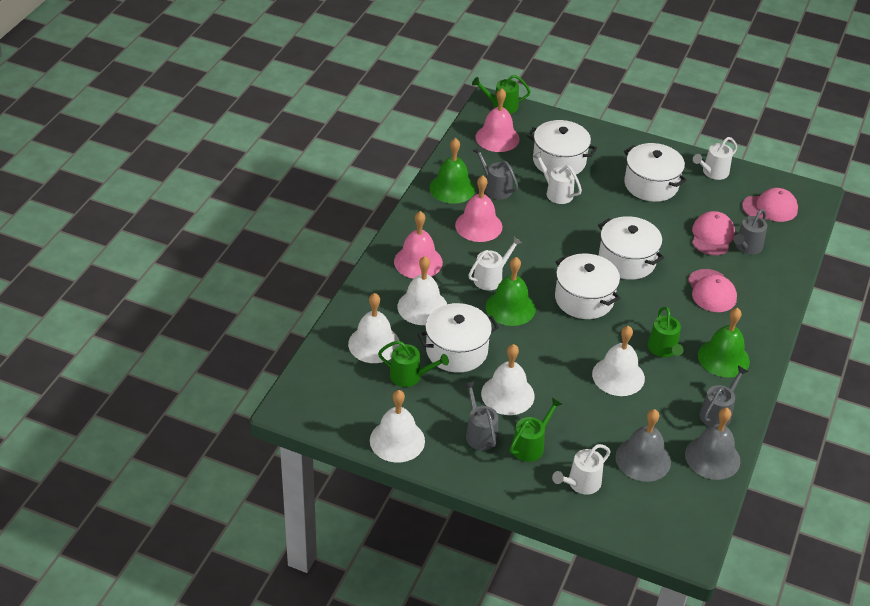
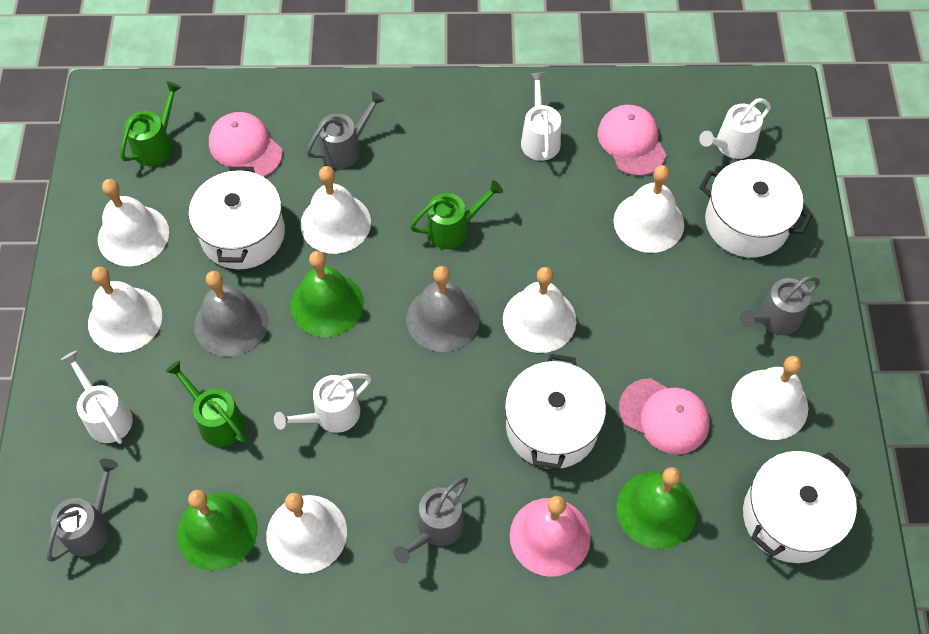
green watering can: 4 -> 3
pink bell: 3 -> 1
white bell: 5 -> 7
white pot: 5 -> 4

